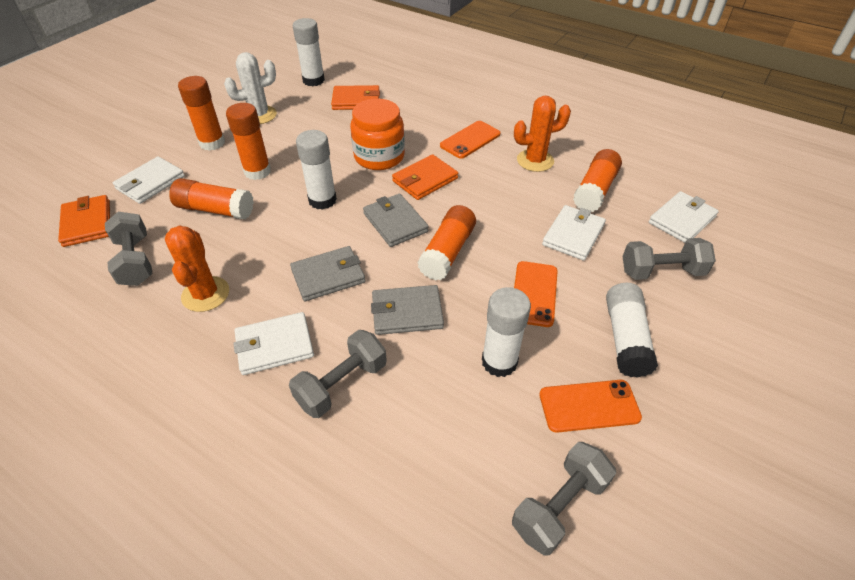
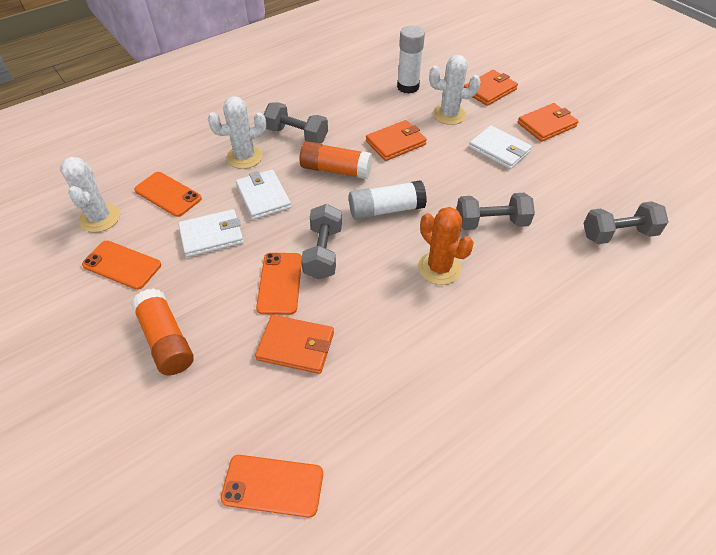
grey wallet: 3 -> 0
orange cactus: 2 -> 1
orange glue stick: 5 -> 2
orange jar: 1 -> 0
orange phone: 3 -> 4
orange wallet: 3 -> 4
white cactus: 1 -> 3
white glue stick: 4 -> 2
white wallet: 4 -> 3

